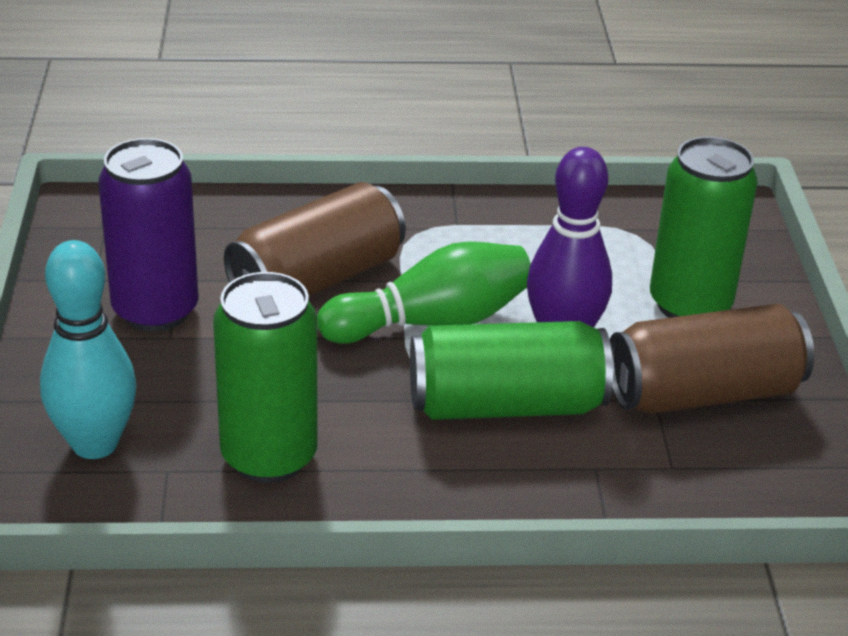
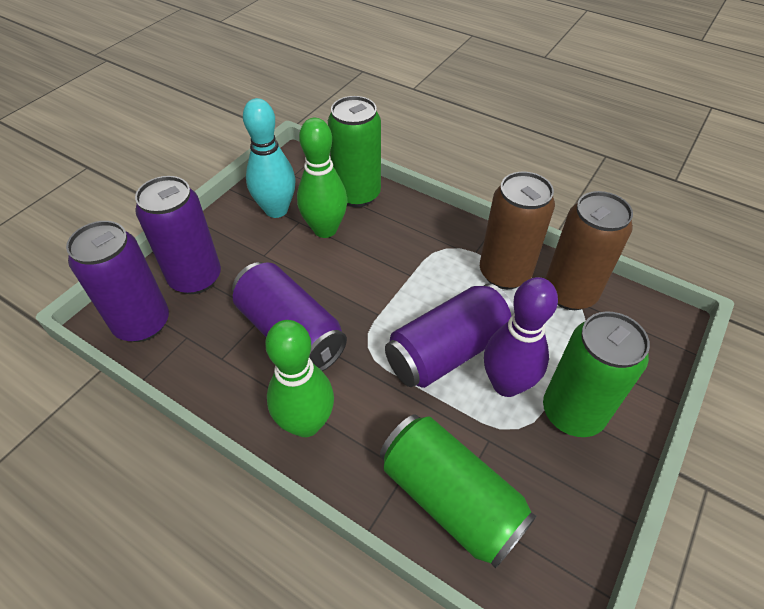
green bowling pin: 1 -> 2
purple can: 1 -> 4

